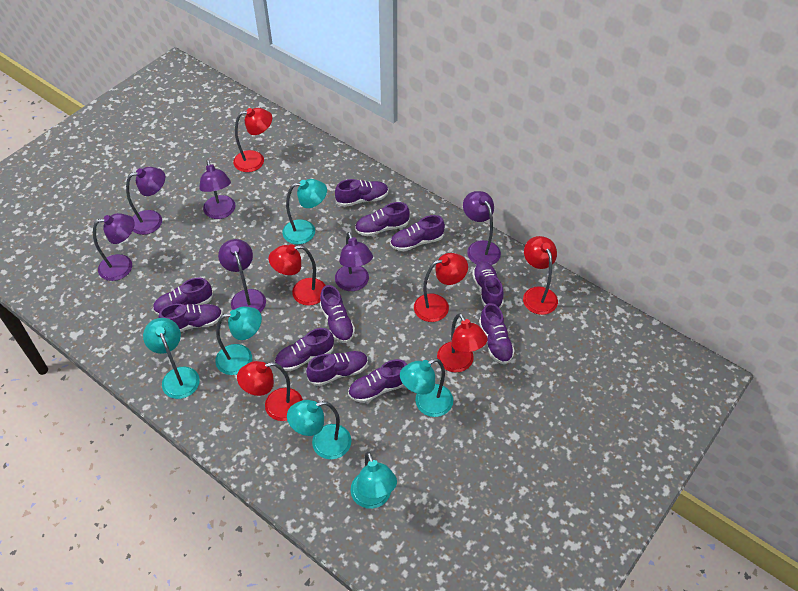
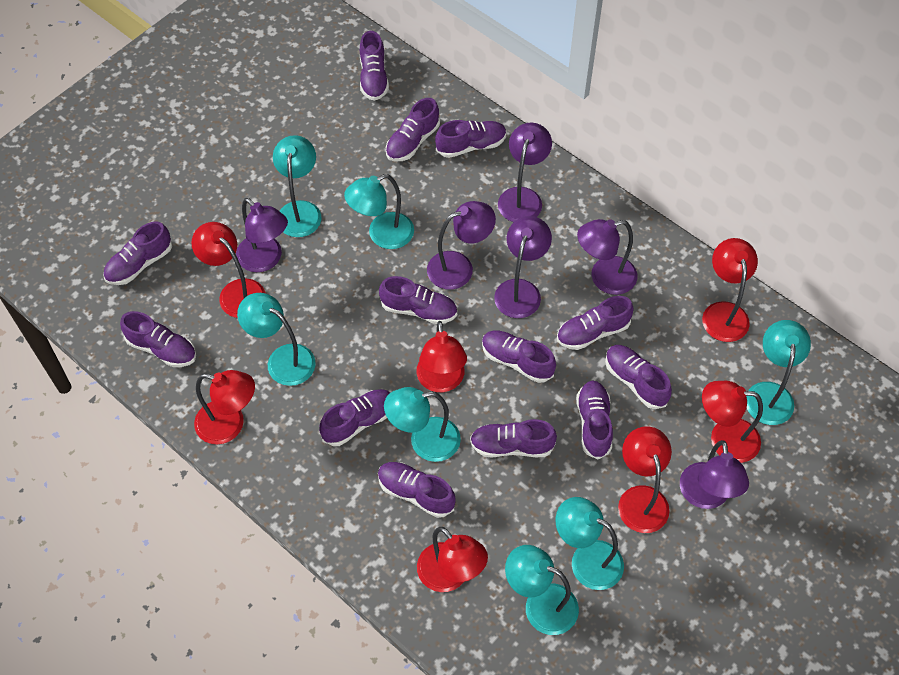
purple shoe: 11 -> 13
red lamp: 6 -> 7
turquoise lamp: 6 -> 7

